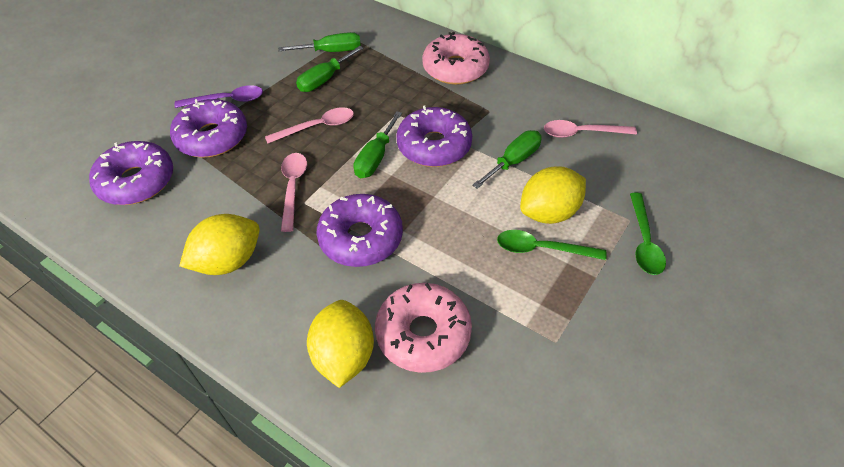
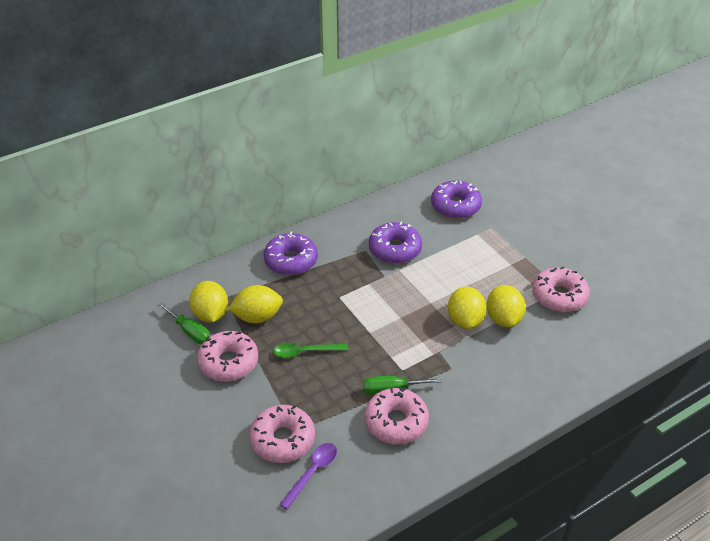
green screwdriver: 4 -> 2
green spoon: 2 -> 1
pink donut: 2 -> 4
pink spoon: 3 -> 0
purple donut: 4 -> 3
yellow lemon: 3 -> 4

